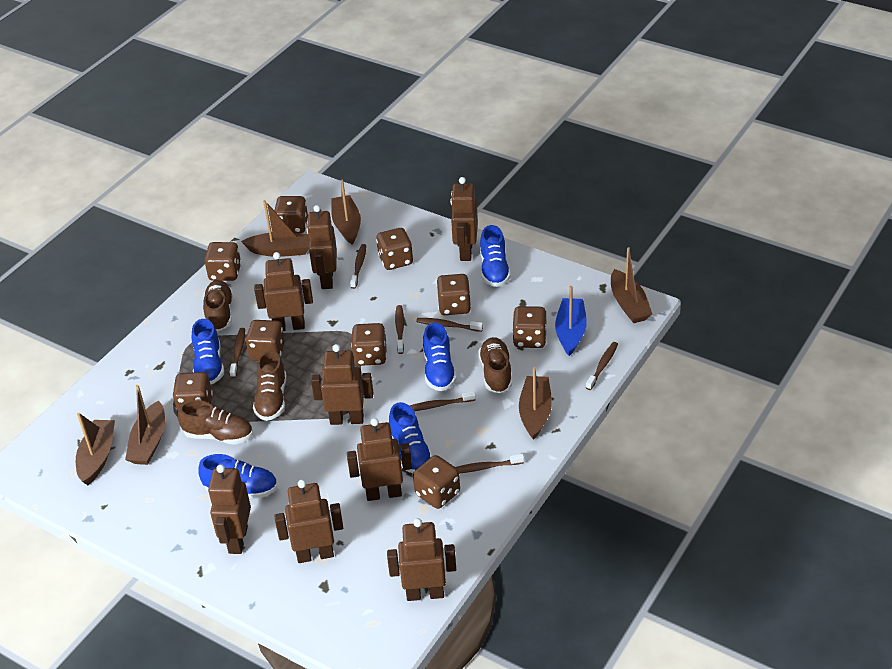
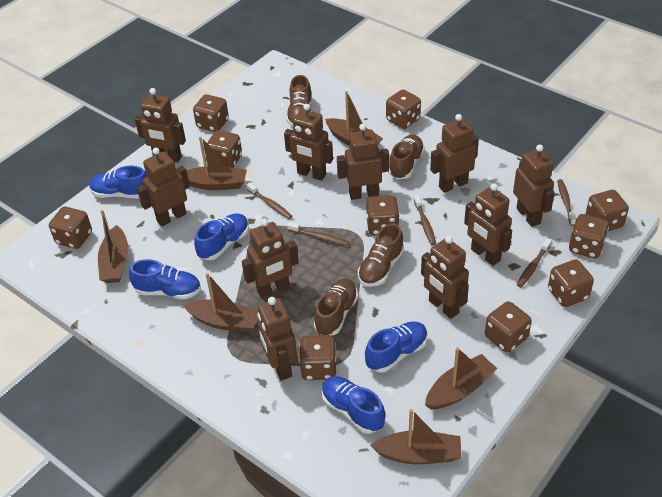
blue boat: 1 -> 0
brown dice: 9 -> 10
brown robot: 8 -> 10
brown toothbrush: 7 -> 5

